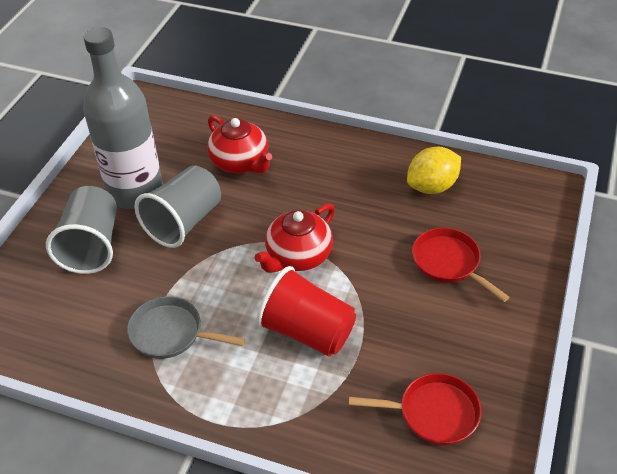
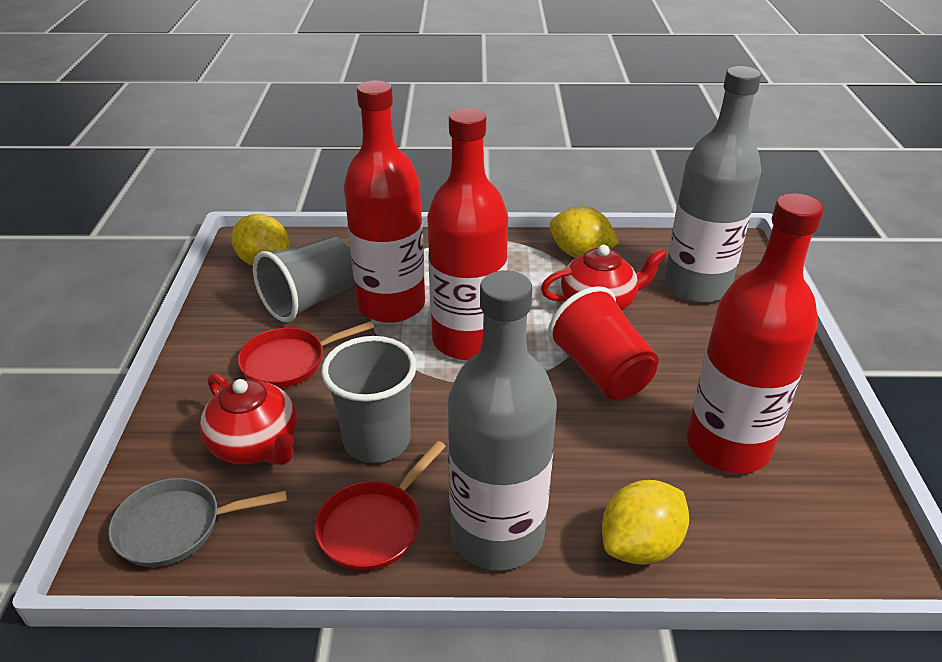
grey bottle: 1 -> 2
red bottle: 0 -> 3
yellow lemon: 1 -> 3

